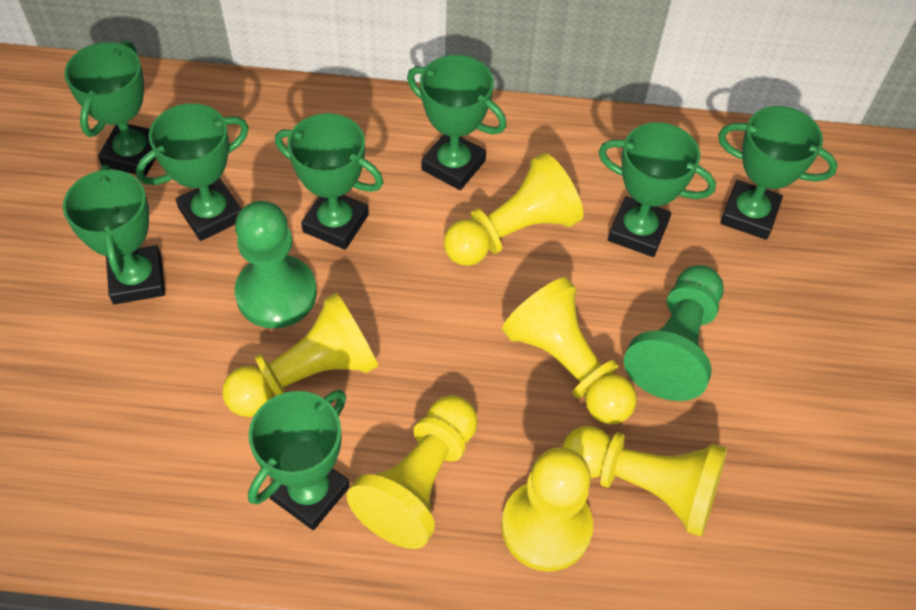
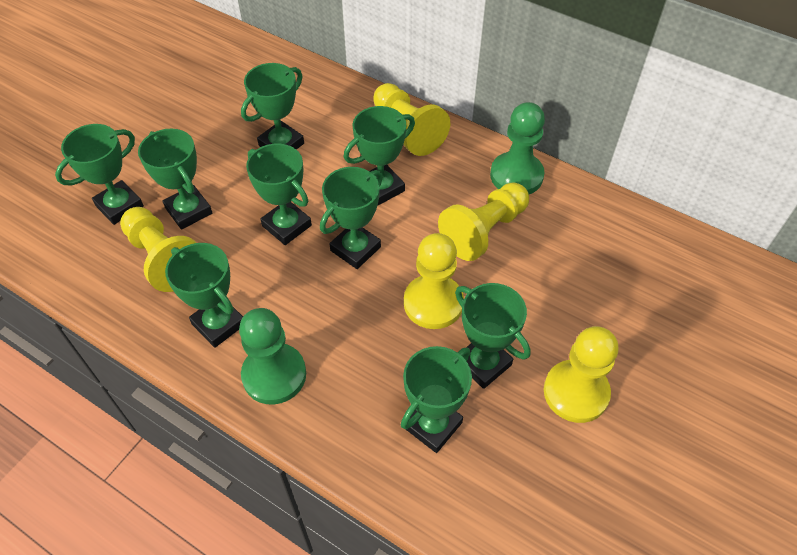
green trophy: 8 -> 9
yellow pawn: 6 -> 5

